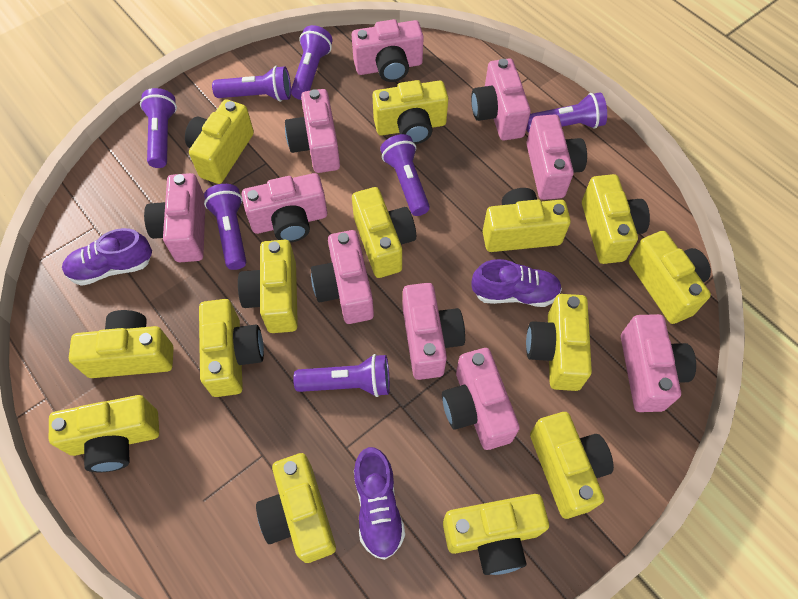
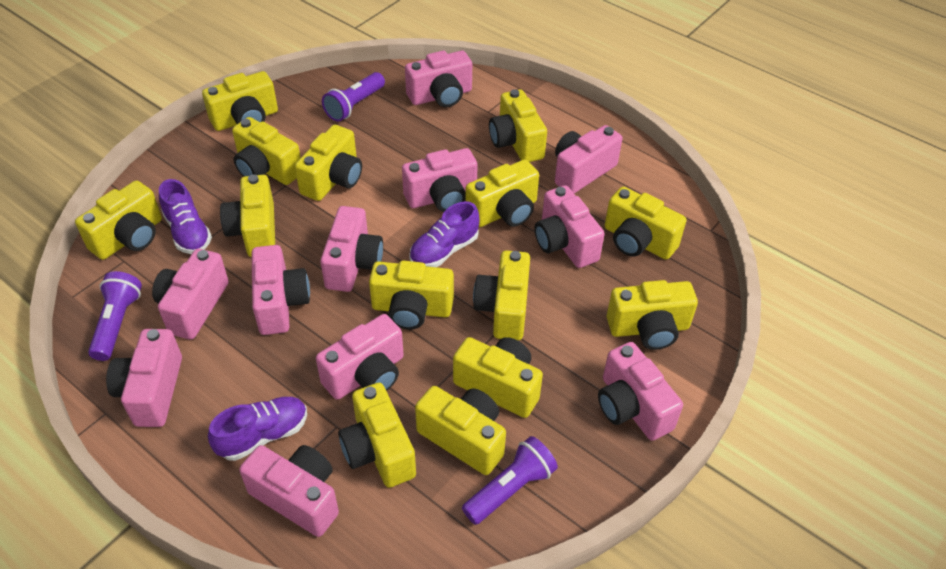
pink camera: 10 -> 11
purple flashlight: 7 -> 3

